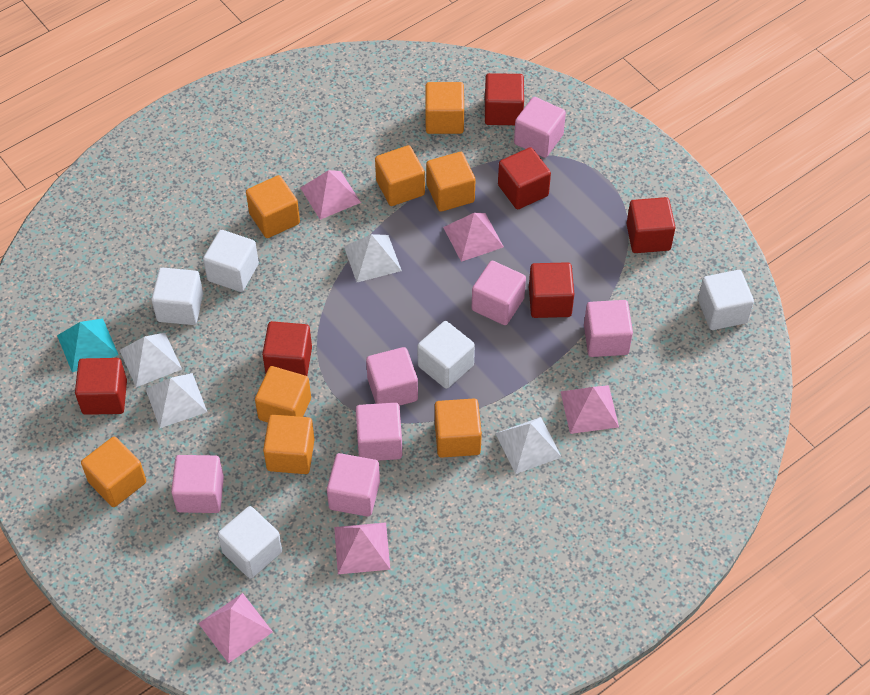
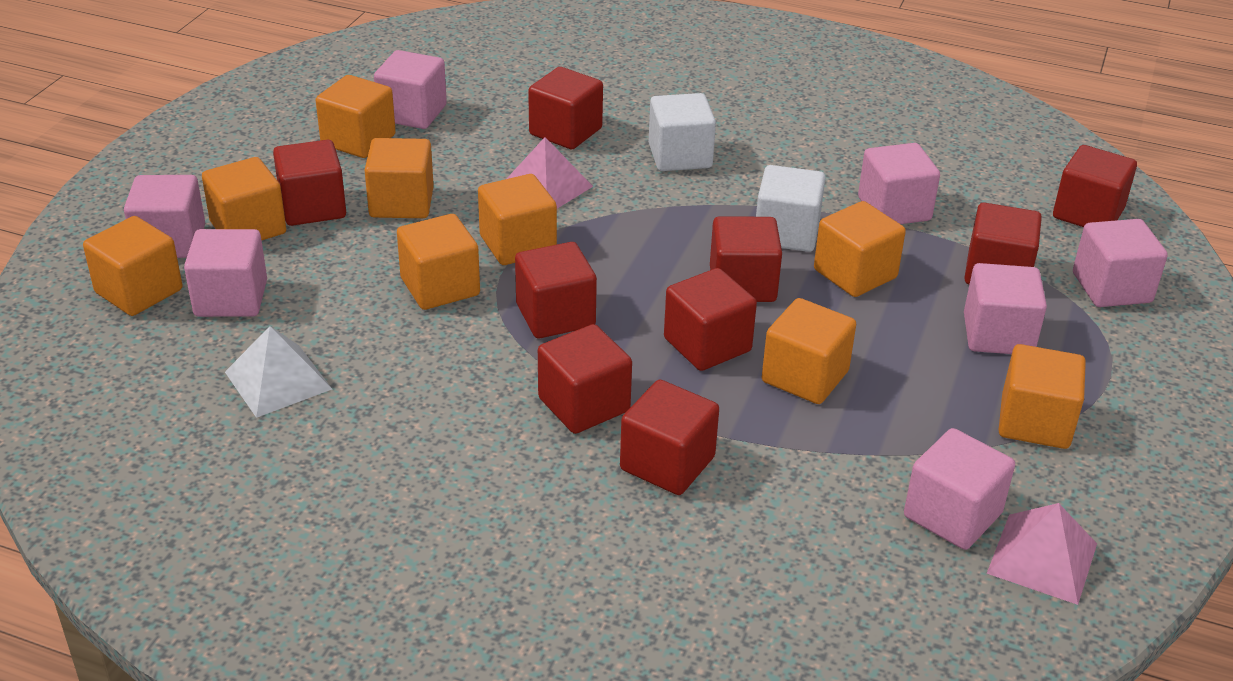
orange cube: 8 -> 9
pink pyramid: 5 -> 2
red cube: 6 -> 9
turquoise pyramid: 1 -> 0
white cube: 5 -> 2
white pyramid: 4 -> 1

